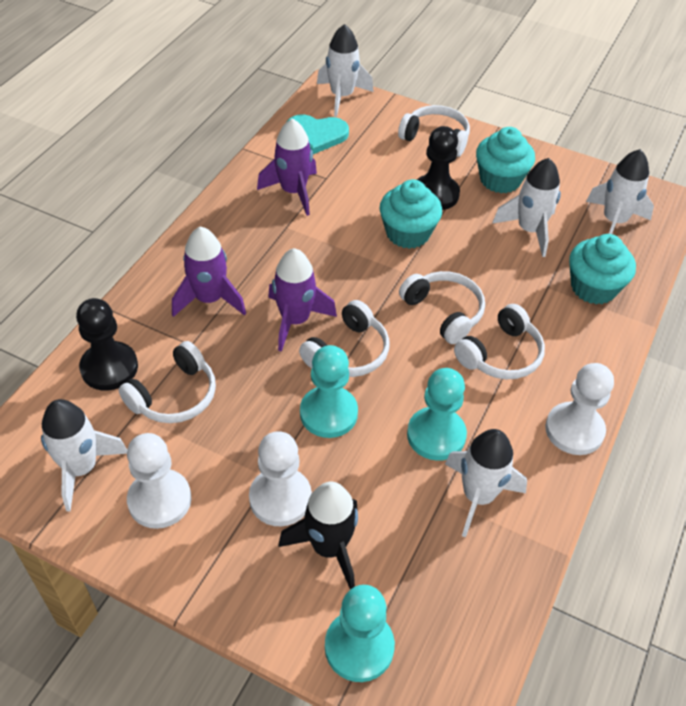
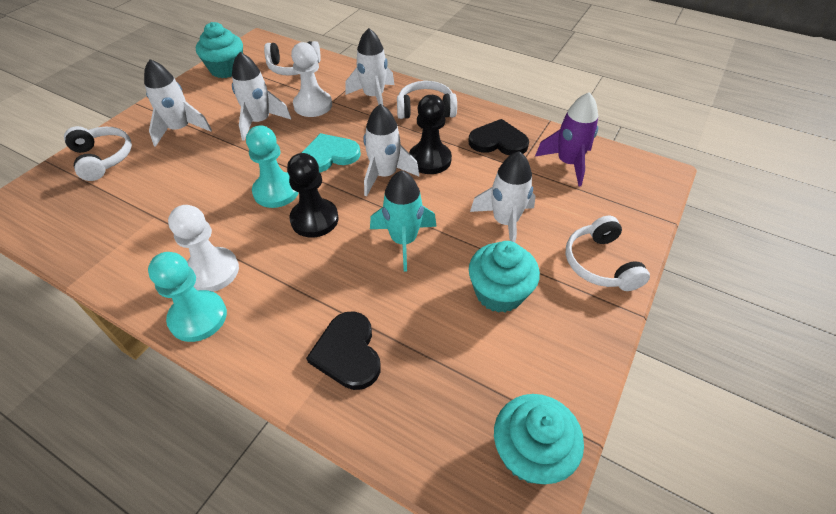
black heart: 0 -> 2
black rocket: 1 -> 0
purple rocket: 3 -> 1
turquoise pawn: 3 -> 2
turquoise rocket: 0 -> 1
white headphones: 5 -> 4
white pawn: 3 -> 2

